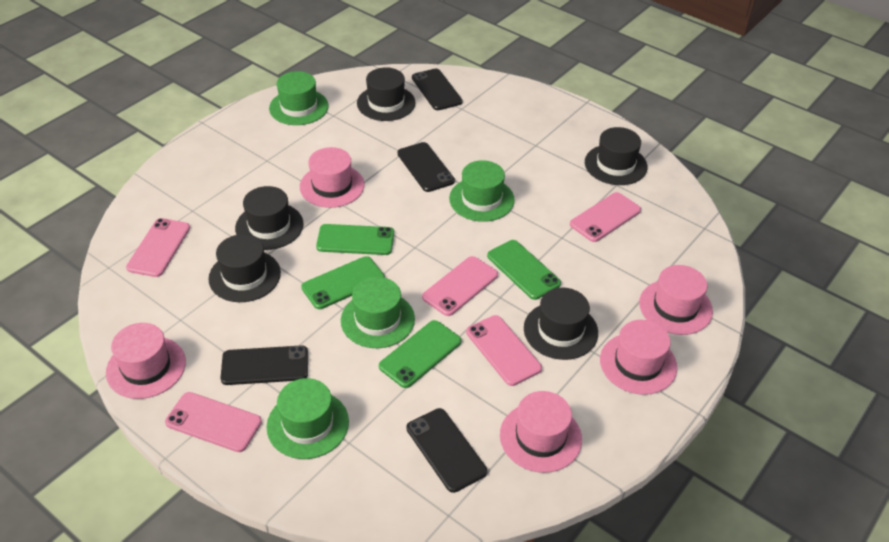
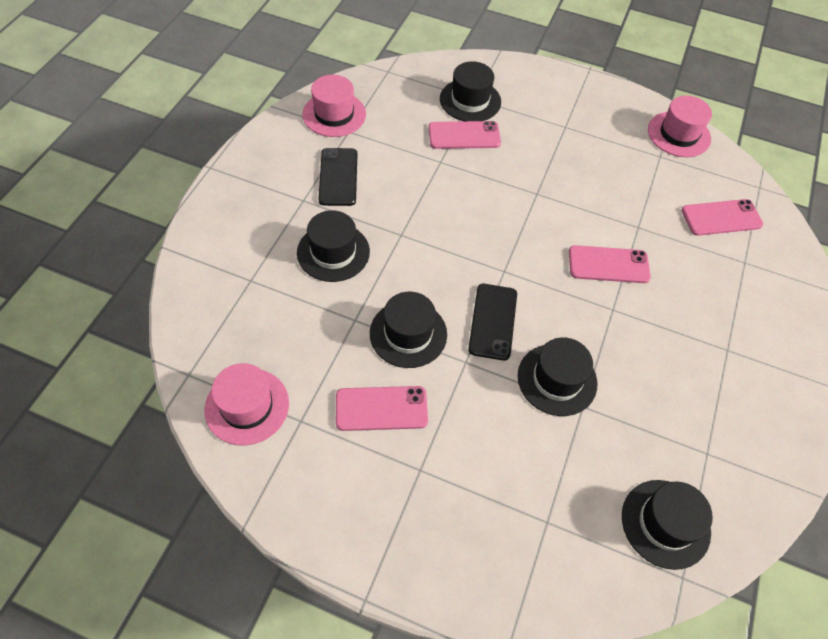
black phone: 4 -> 2
green hat: 4 -> 0
green phone: 4 -> 0
pink hat: 5 -> 3
pink phone: 5 -> 4

